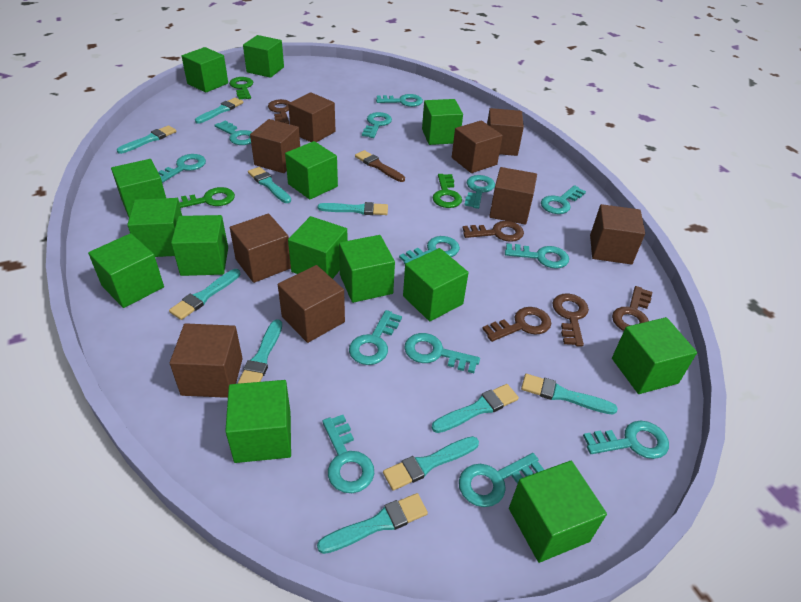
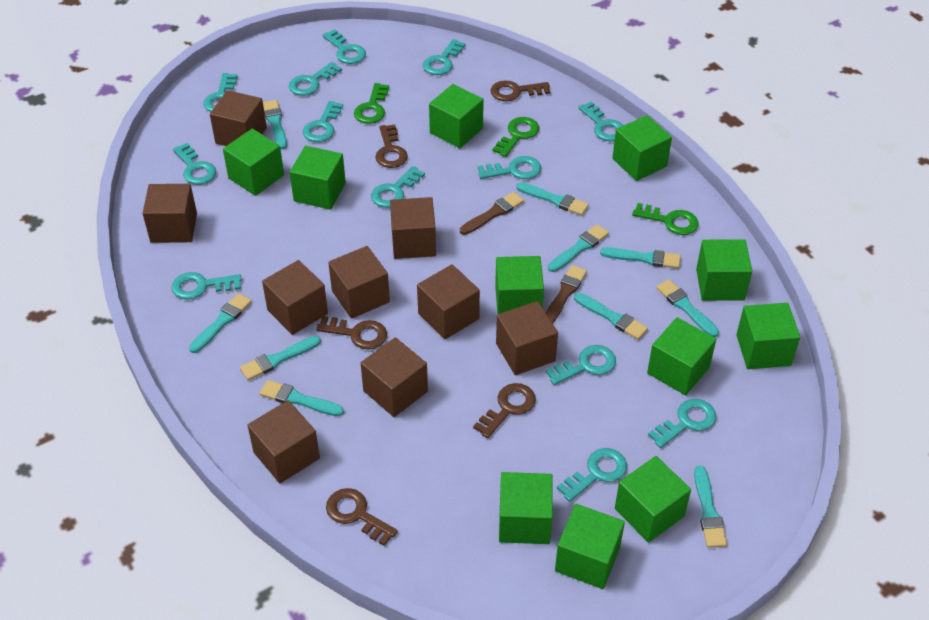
brown brush: 1 -> 2
green cube: 14 -> 11

